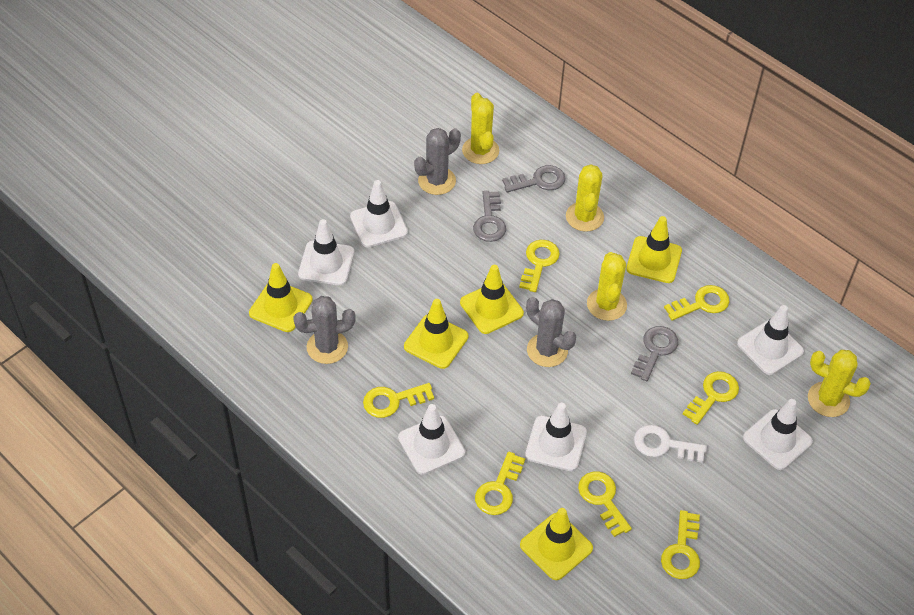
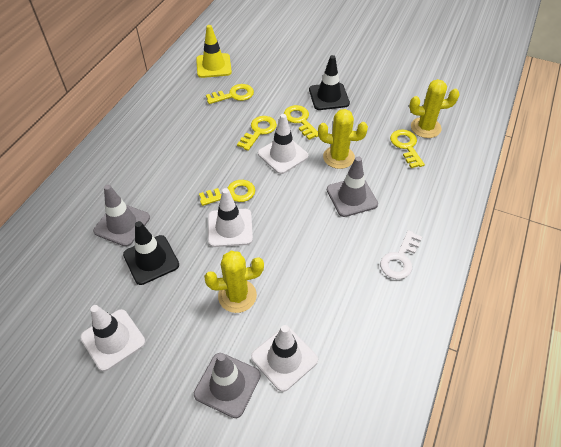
black traffic cone: 0 -> 2
grey cactus: 3 -> 0
grey key: 3 -> 0
grey traffic cone: 0 -> 3
white traffic cone: 6 -> 4
yellow cactus: 4 -> 3
yellow key: 7 -> 5
yellow traffic cone: 5 -> 1

